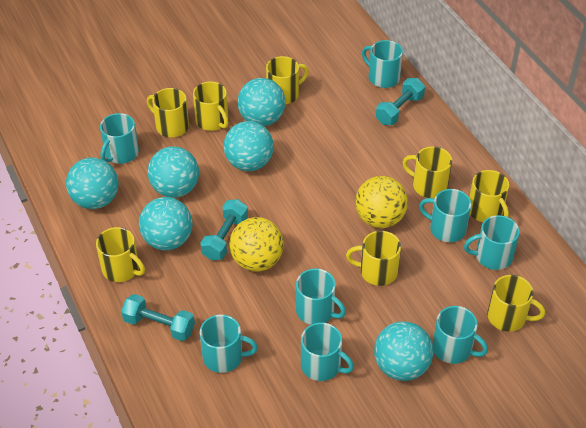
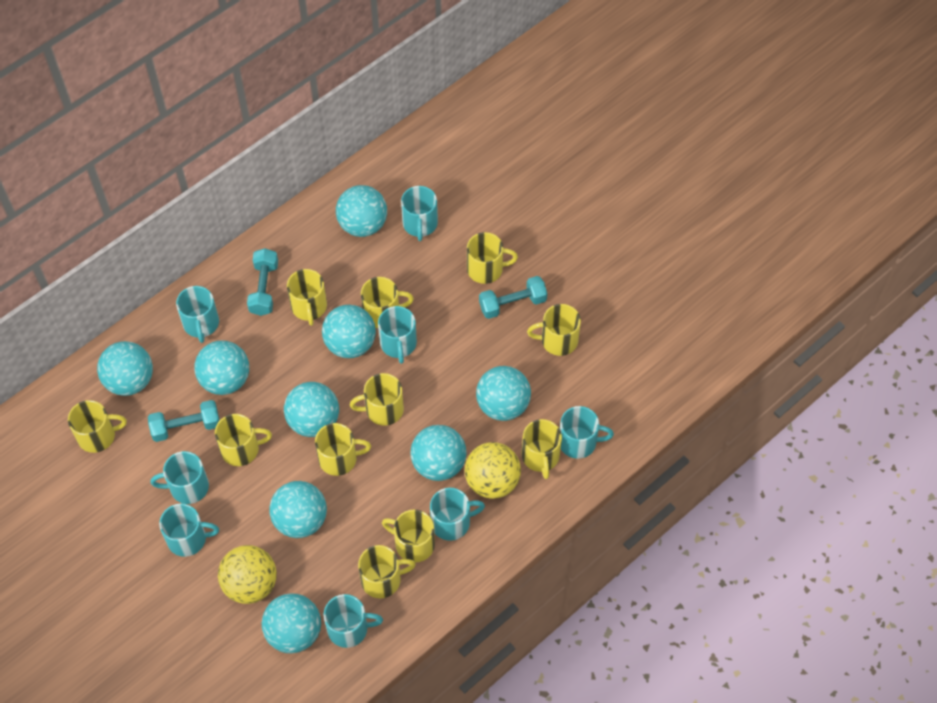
turquoise ball: 6 -> 9
yellow mug: 8 -> 11

